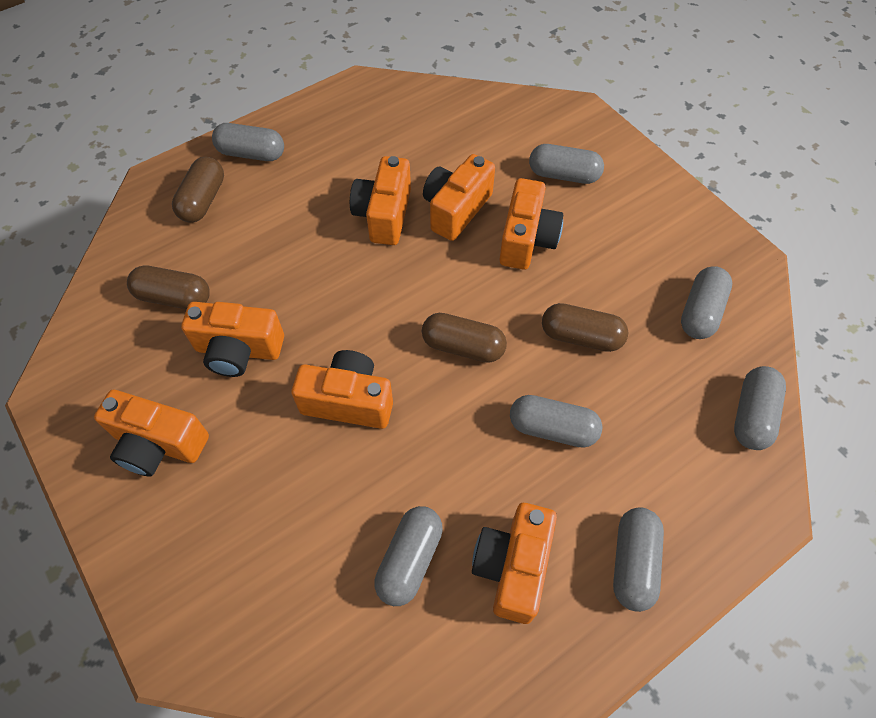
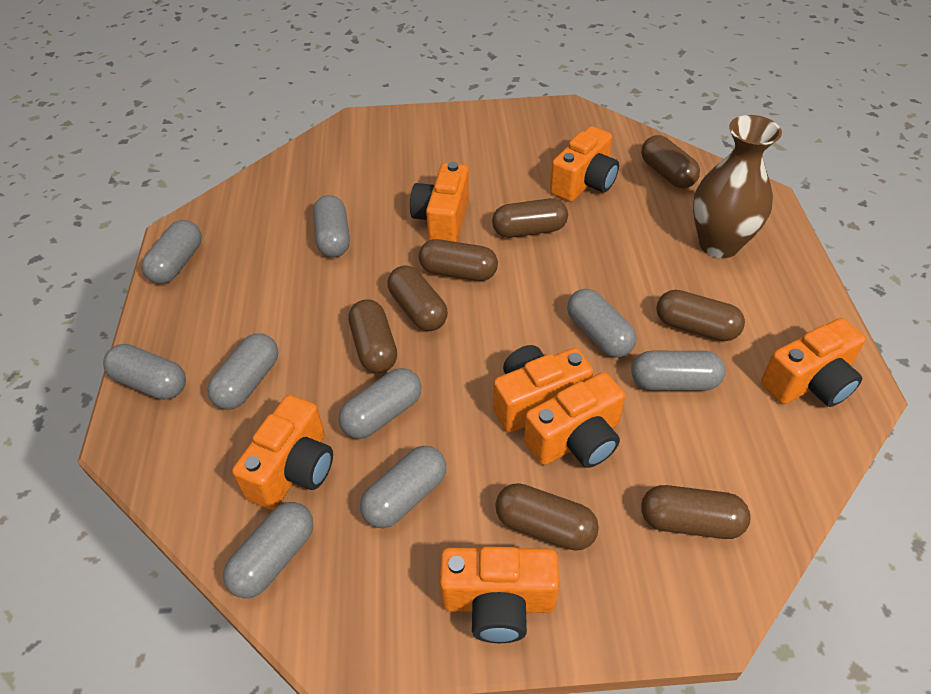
brown capsule: 4 -> 8
brown vase: 0 -> 1
grey capsule: 7 -> 9

